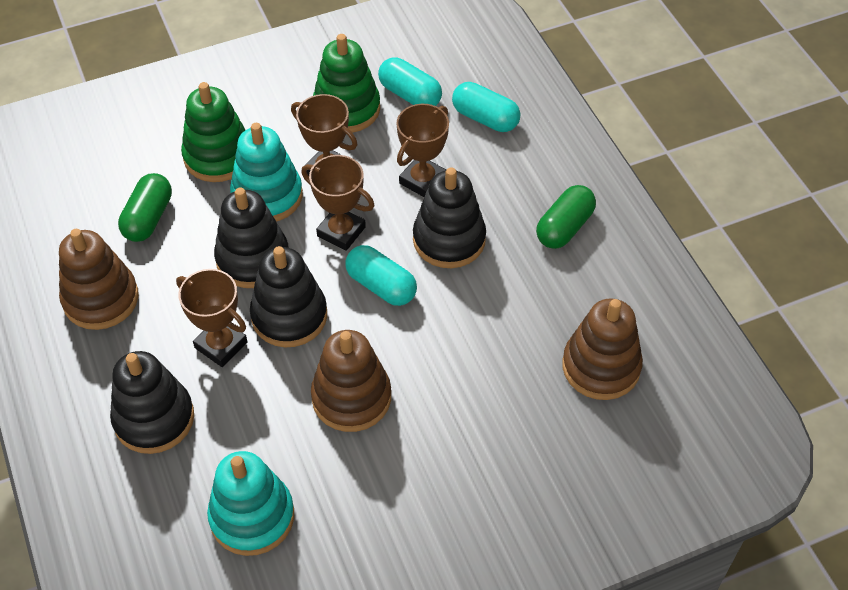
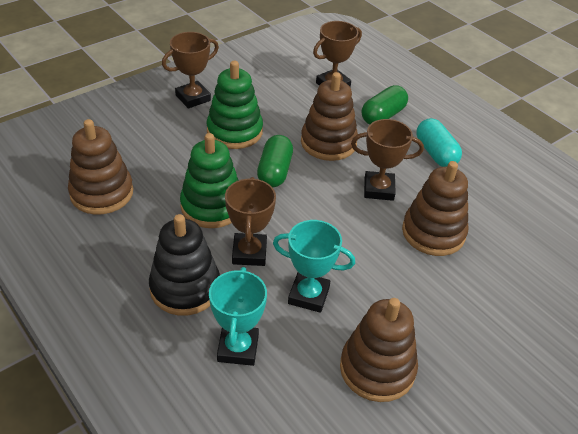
black stacking toy: 4 -> 1
brown stacking toy: 3 -> 4
turquoise capsule: 3 -> 1
turquoise stacking toy: 2 -> 0
turquoise trophy: 0 -> 2

